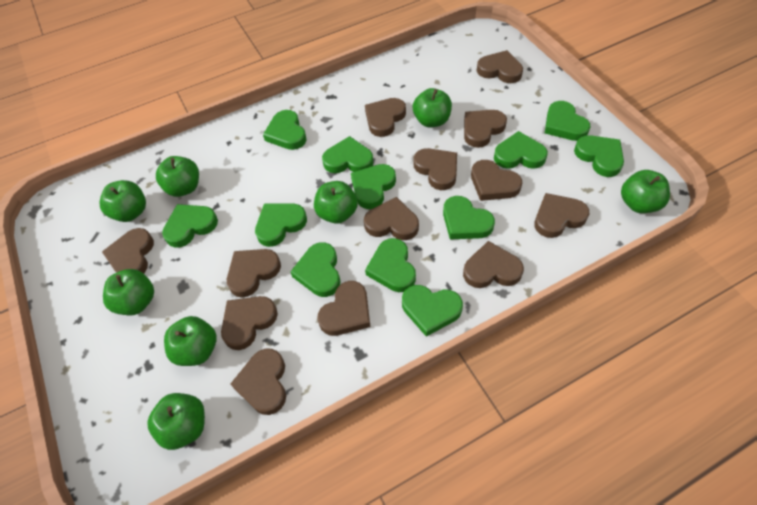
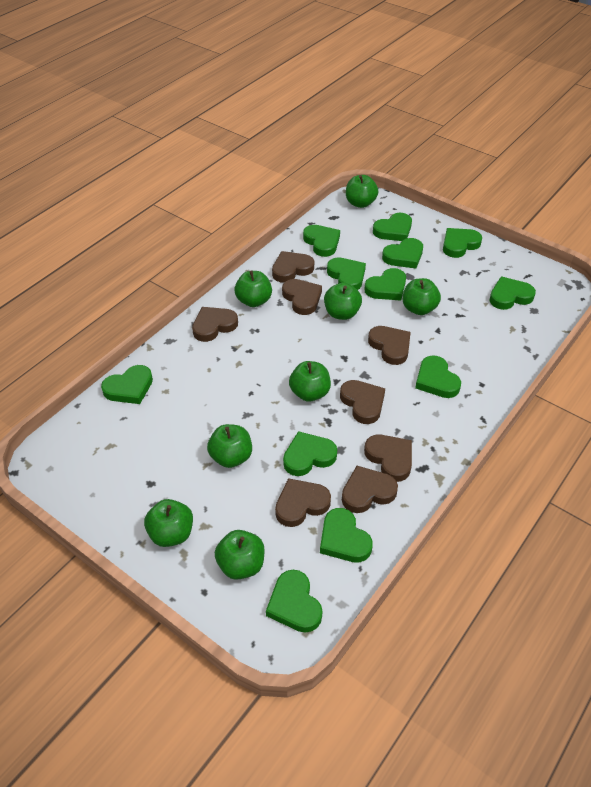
brown heart: 13 -> 8

